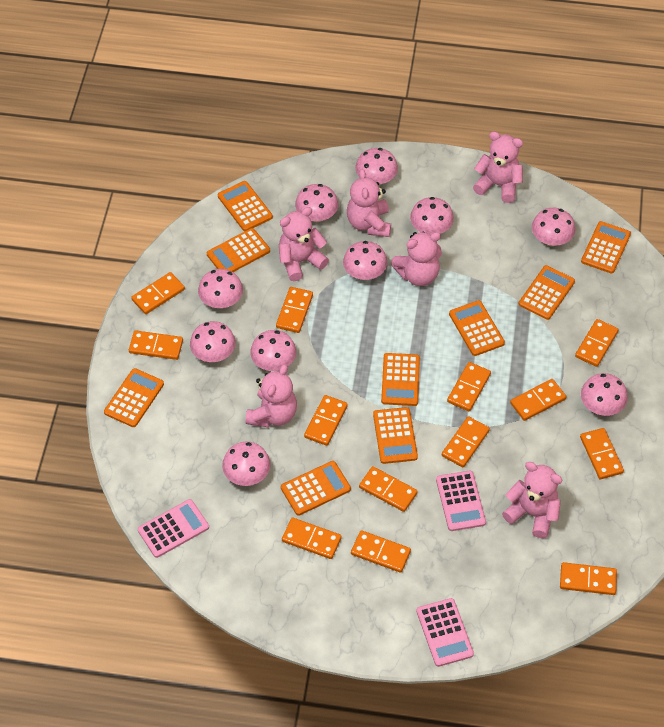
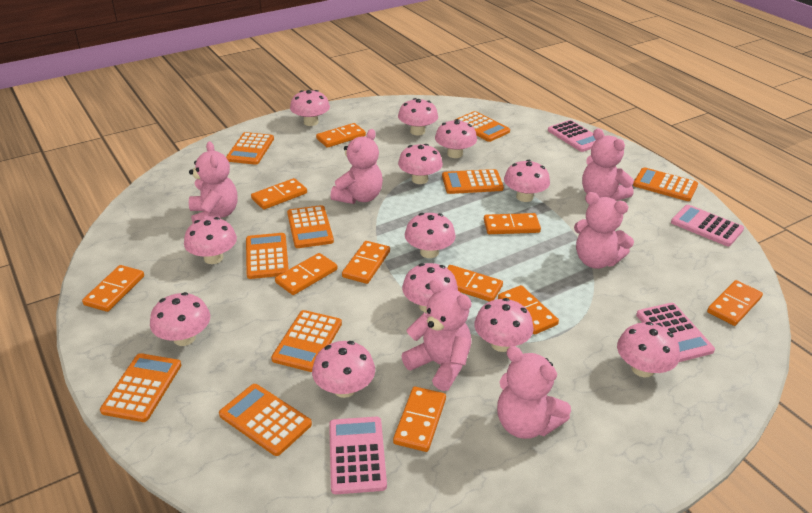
orange domino: 13 -> 10
pink calculator: 3 -> 4
pink mushroom: 10 -> 12

